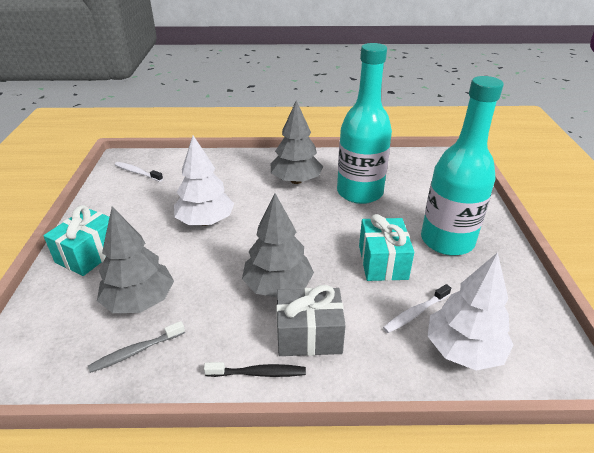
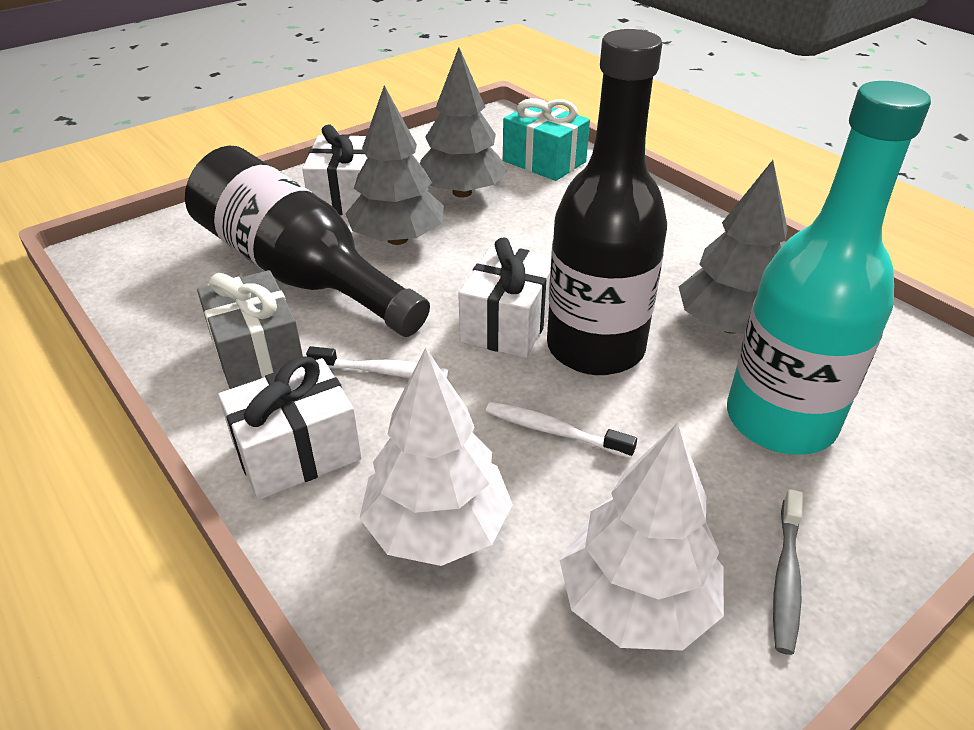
black bottle: 0 -> 2
black toothbrush: 1 -> 0
turquoise bottle: 2 -> 1
turquoise gift: 2 -> 1
white gift: 0 -> 3

